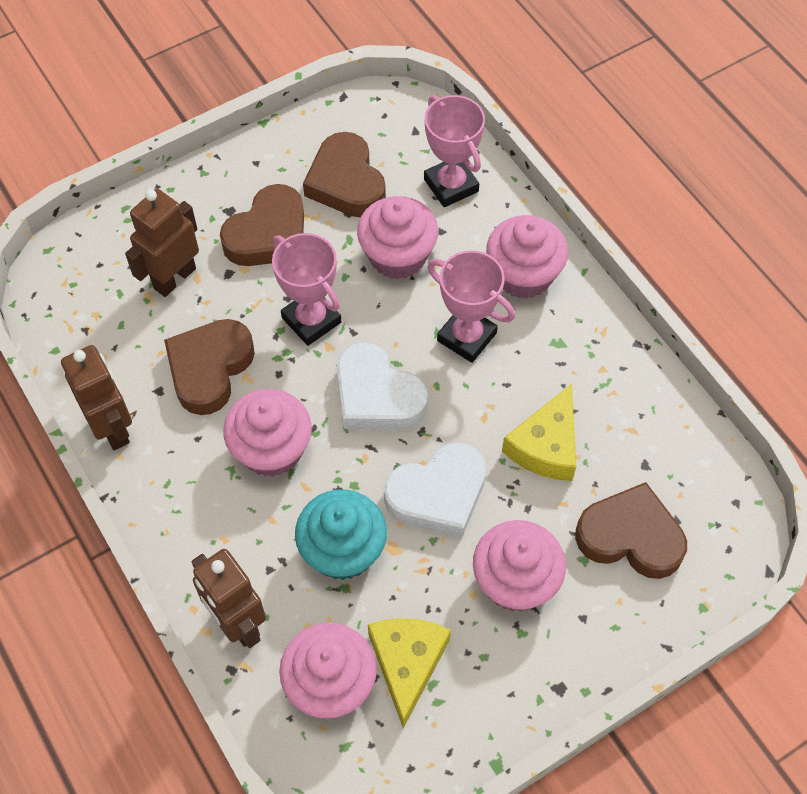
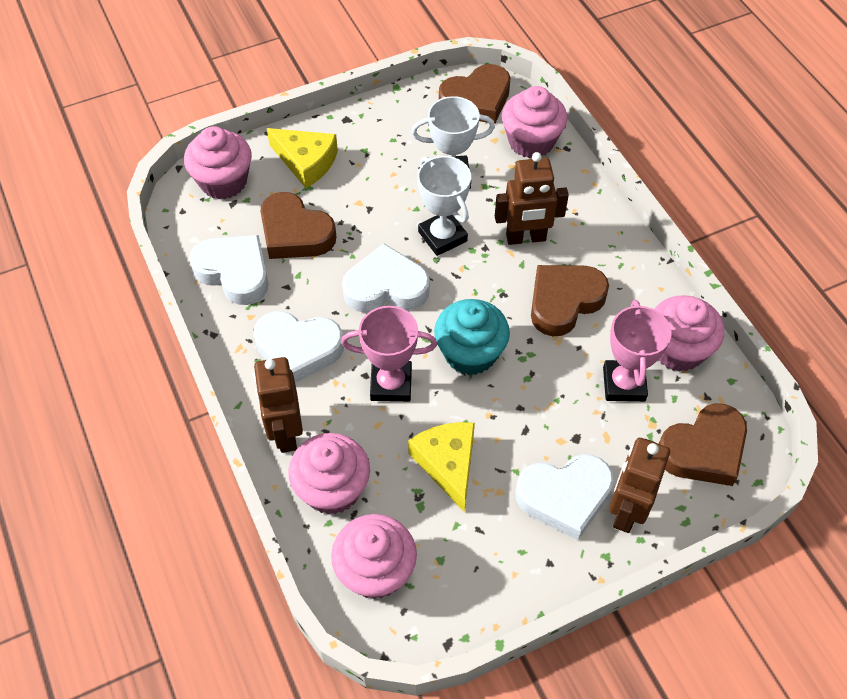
pink trophy: 3 -> 2
white heart: 2 -> 4
white trophy: 0 -> 2

